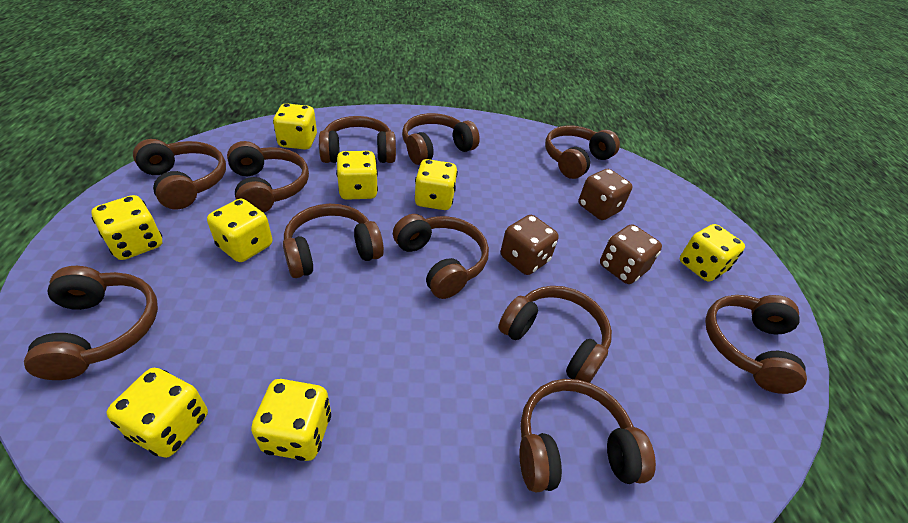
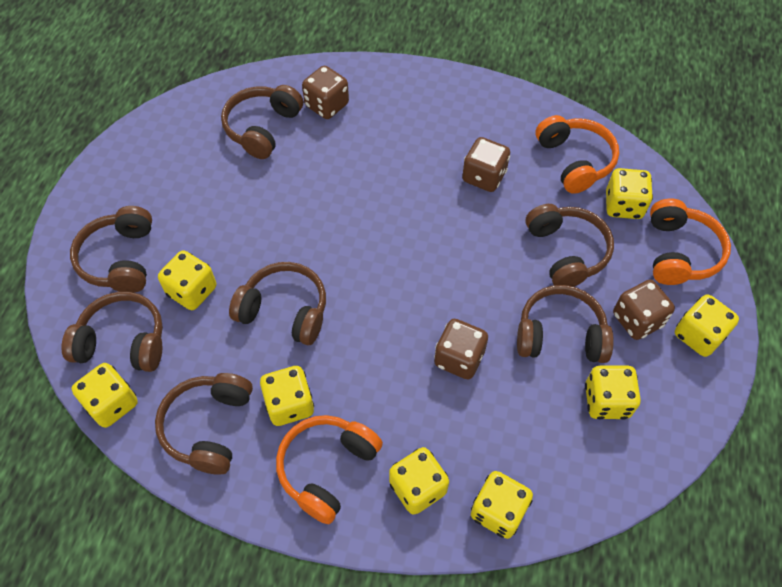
brown dice: 3 -> 4
brown headphones: 11 -> 7
orange headphones: 0 -> 3

